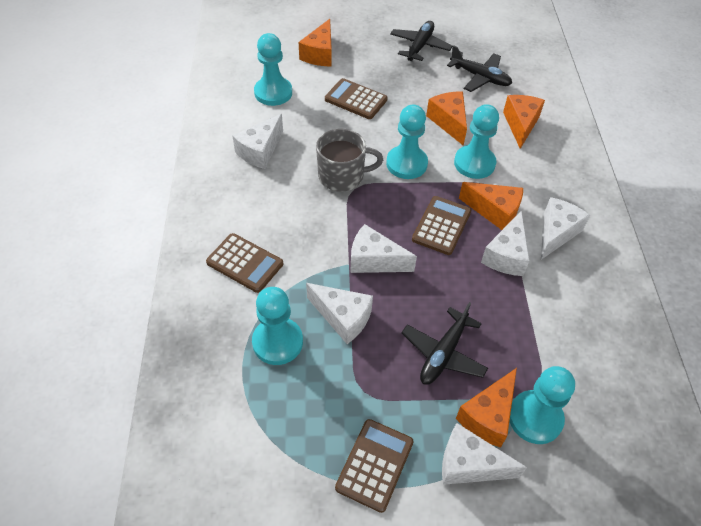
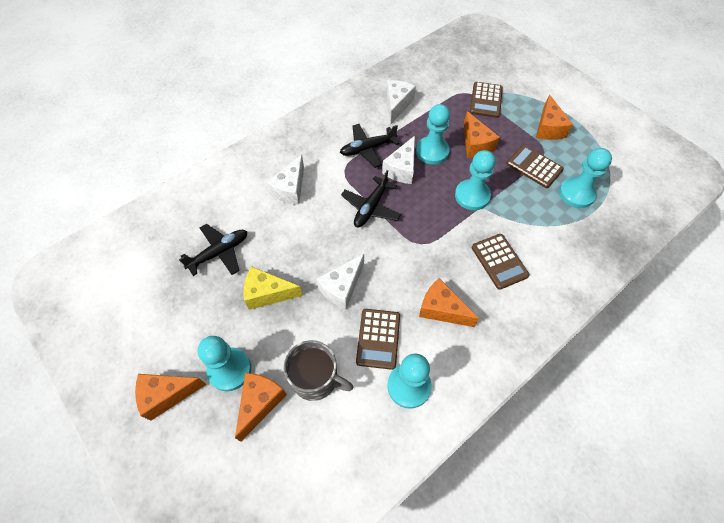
white cheese: 6 -> 4
yellow cheese: 0 -> 1

